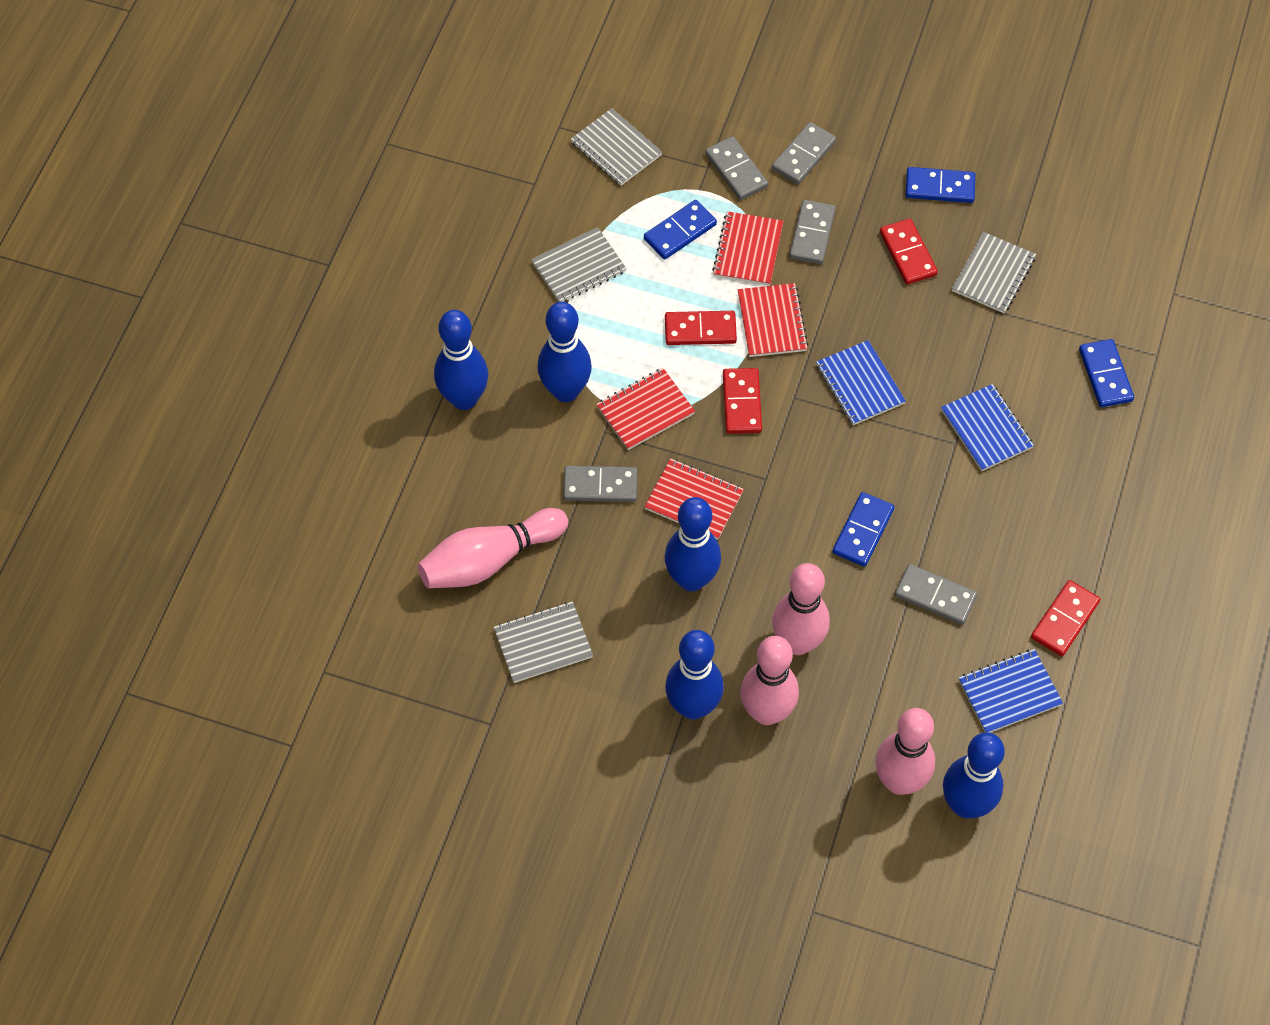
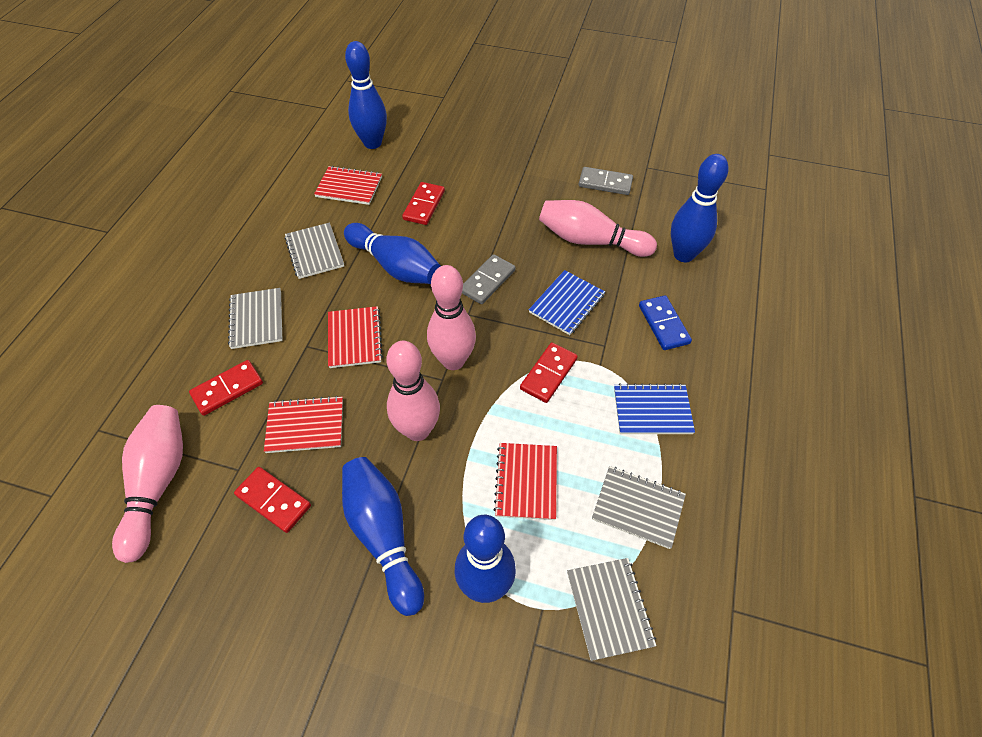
blue domino: 4 -> 1
blue notebook: 3 -> 2
grey domino: 5 -> 2

